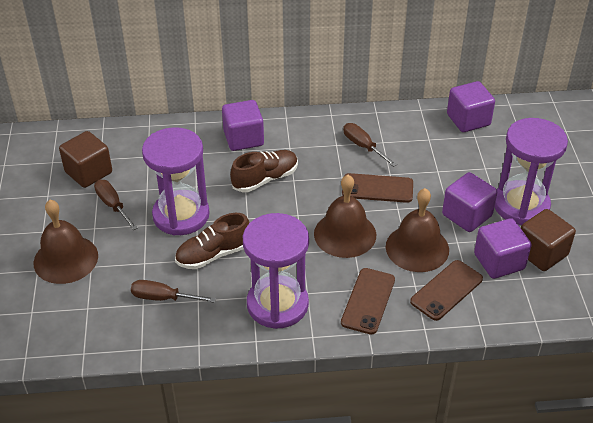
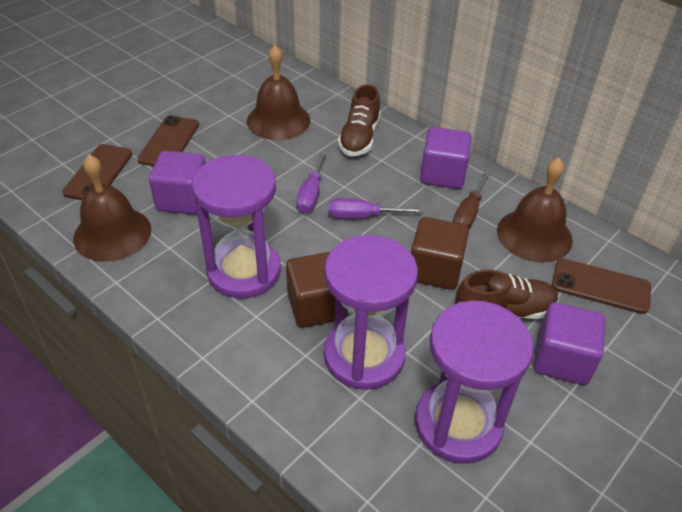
brown screwdriver: 3 -> 1
purple cube: 4 -> 3
purple screwdriver: 0 -> 2

